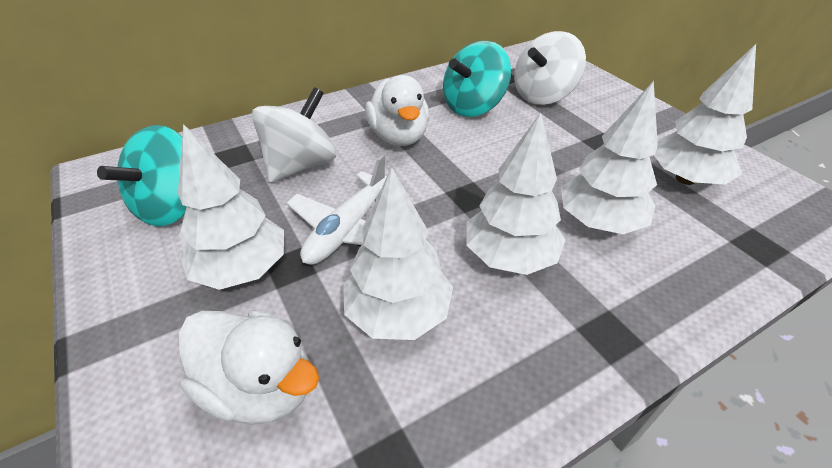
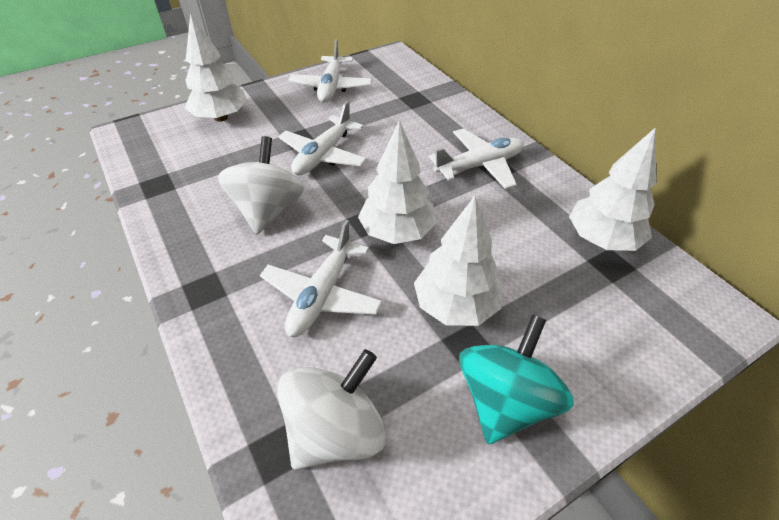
turquoise spinning top: 2 -> 1
white duck: 2 -> 0
white plane: 1 -> 4
white tree: 5 -> 4

